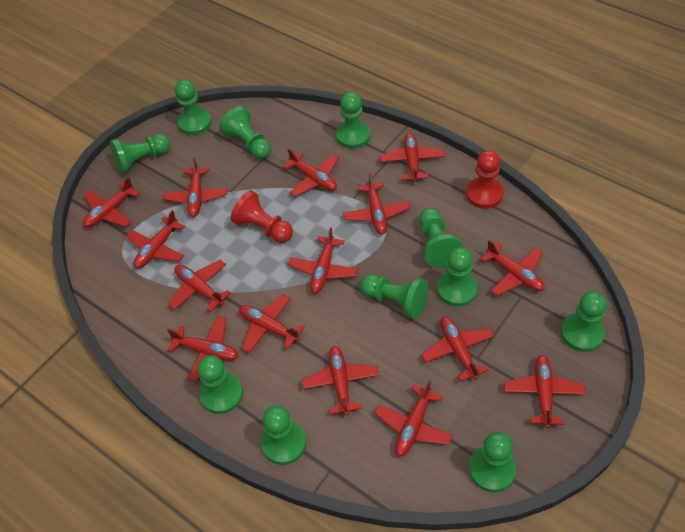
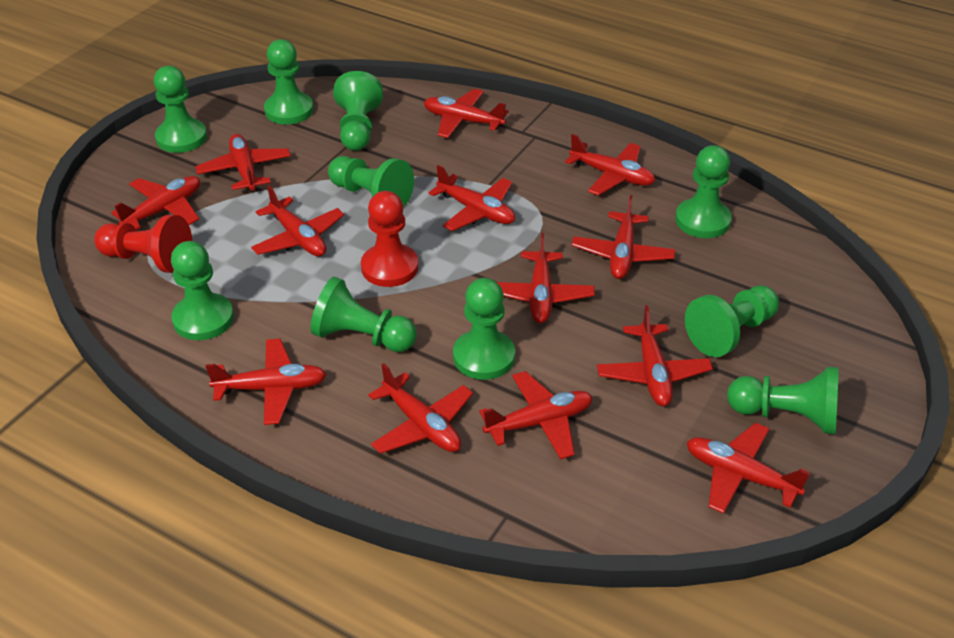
green pawn: 11 -> 10
red plane: 15 -> 13

